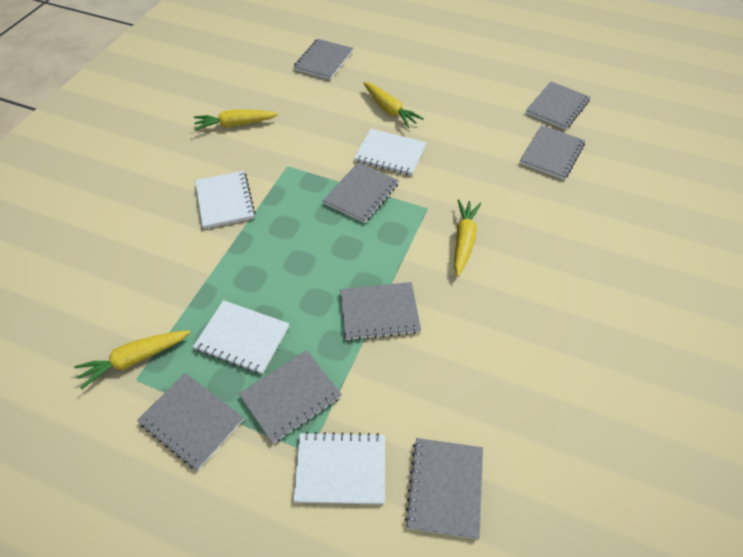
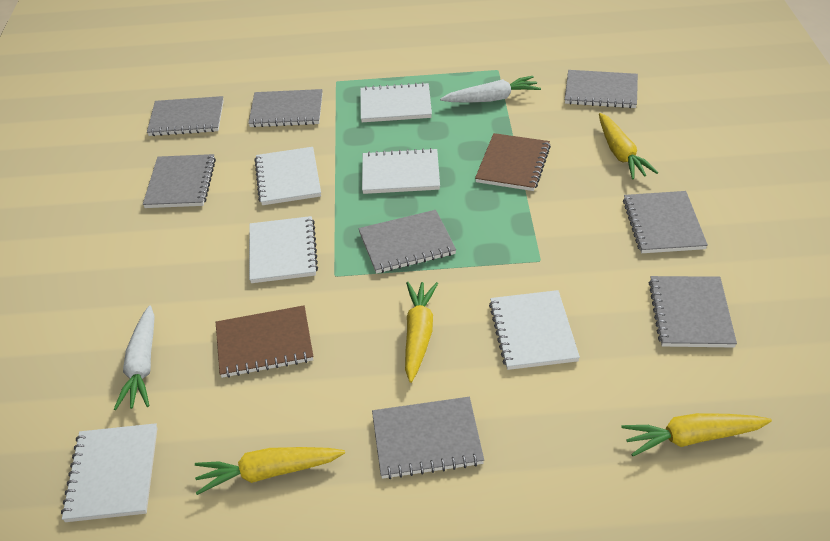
brown notebook: 0 -> 2
white carrot: 0 -> 2
white notebook: 4 -> 6

